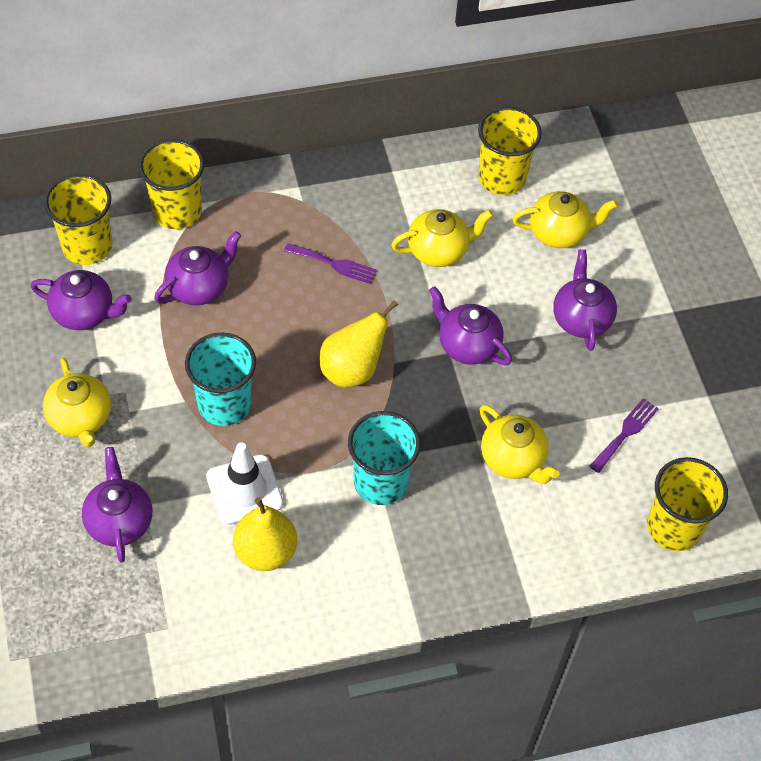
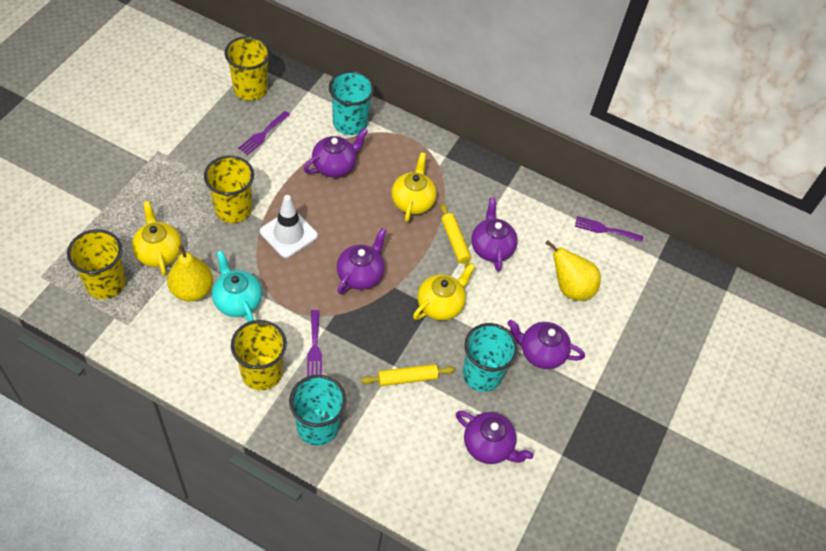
purple fork: 2 -> 3
turquoise cup: 2 -> 3
turquoise teapot: 0 -> 1
yellow rolling pin: 0 -> 2
yellow teapot: 4 -> 3

